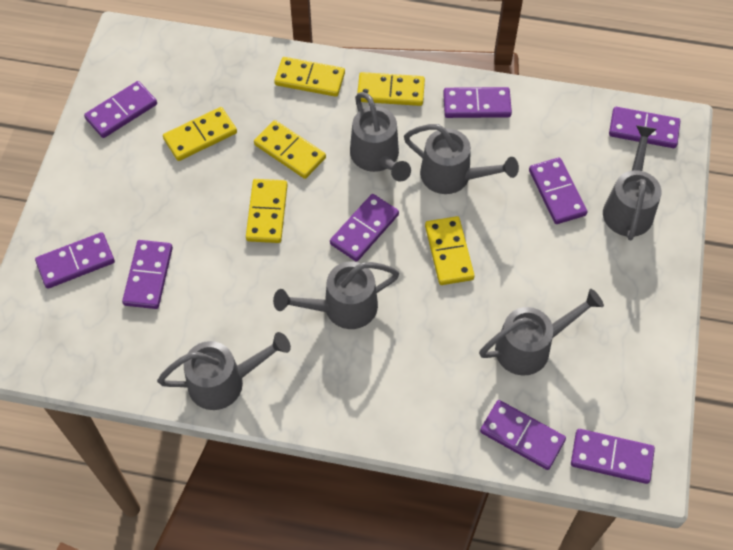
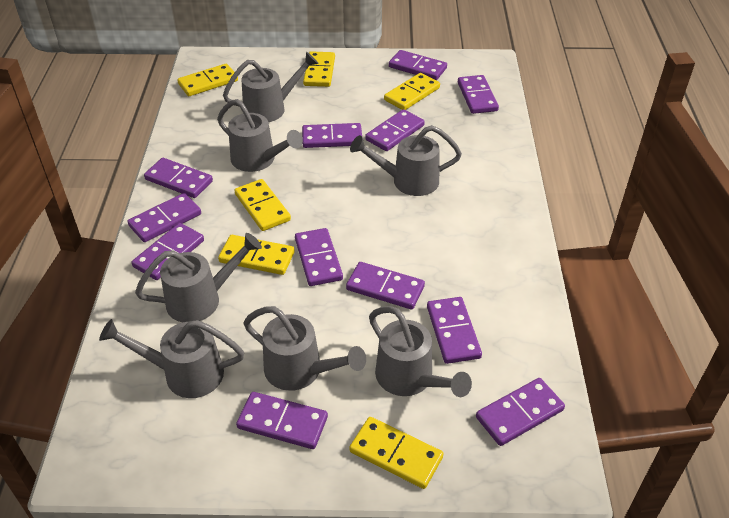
grey watering can: 6 -> 7
purple domino: 9 -> 12

